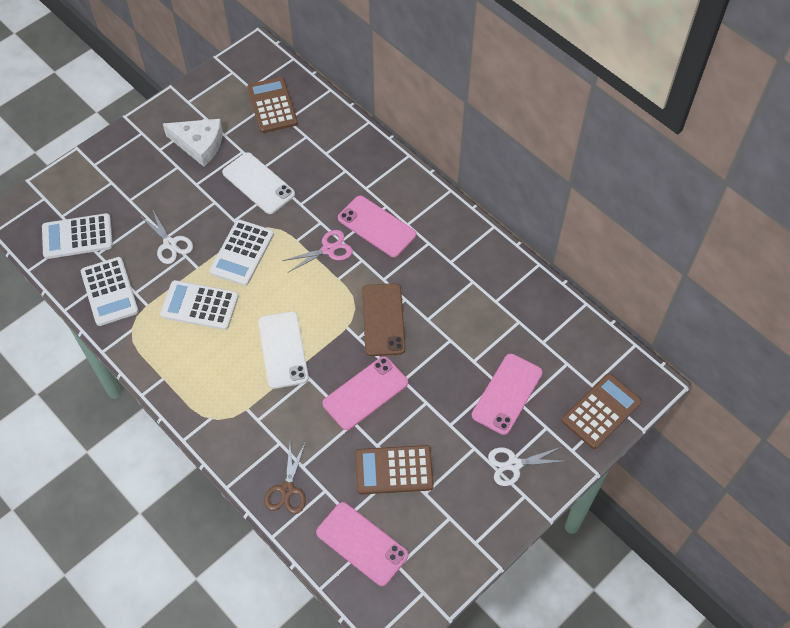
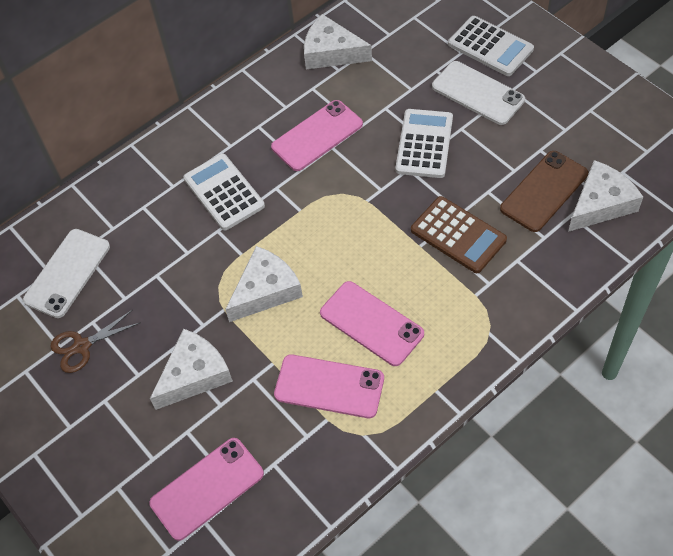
brown calculator: 3 -> 1
pink scissors: 1 -> 0
white calculator: 4 -> 3
white cheese: 1 -> 4
white scissors: 2 -> 0

